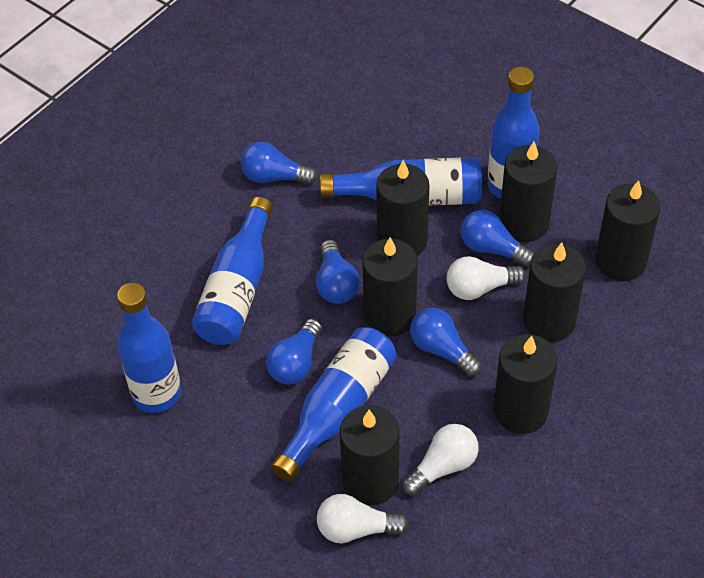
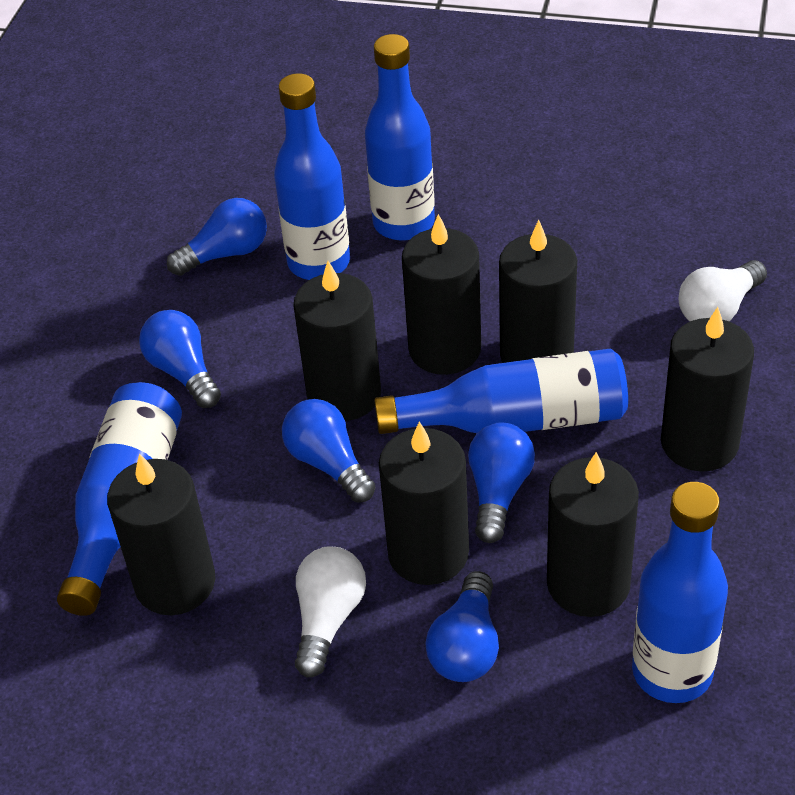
white light bulb: 3 -> 2

